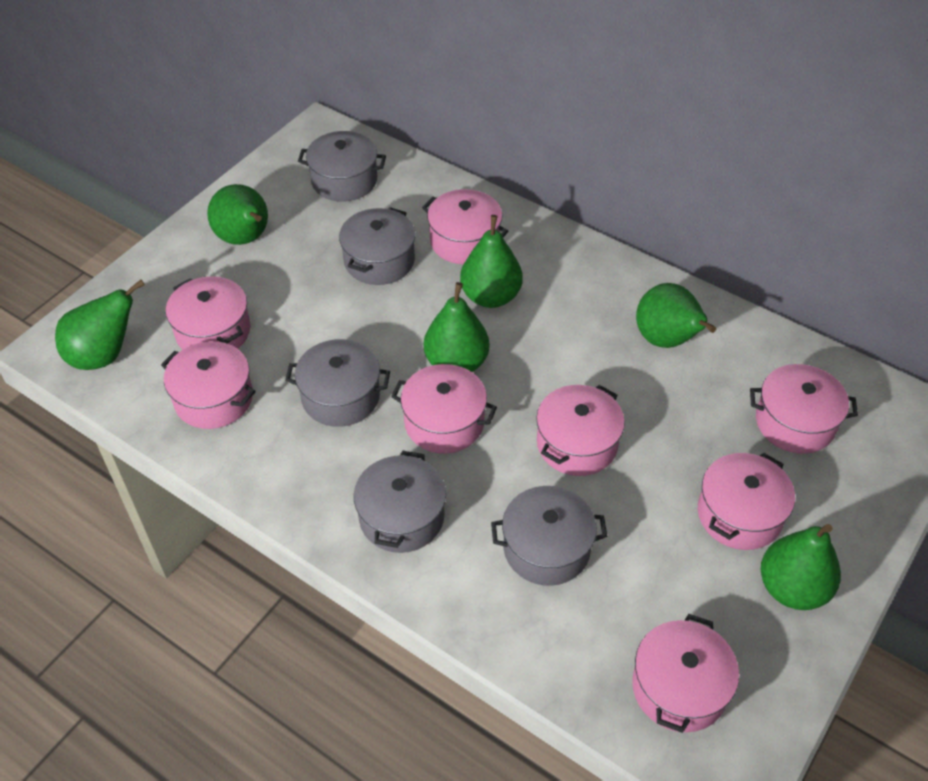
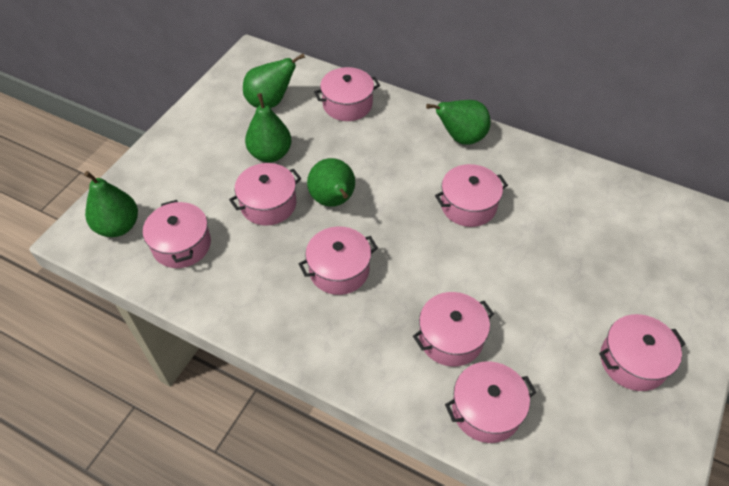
green pear: 6 -> 5
grey pot: 5 -> 0

